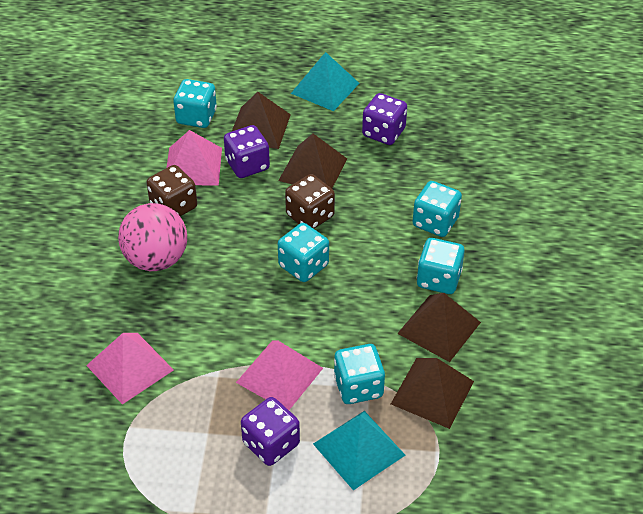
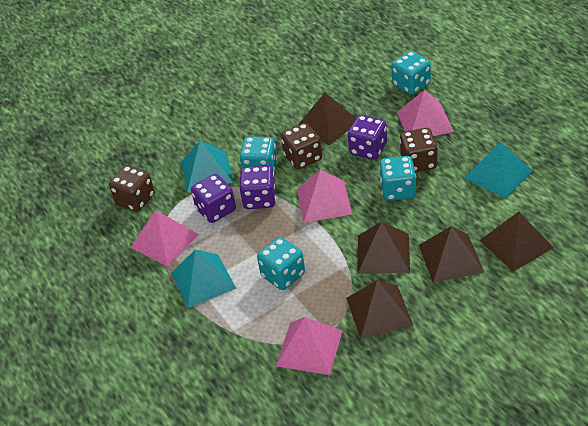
brown dice: 2 -> 3
brown pyramid: 4 -> 5
pink ball: 1 -> 0
pink pyramid: 3 -> 4
turquoise dice: 5 -> 4
turquoise pyramid: 2 -> 3

